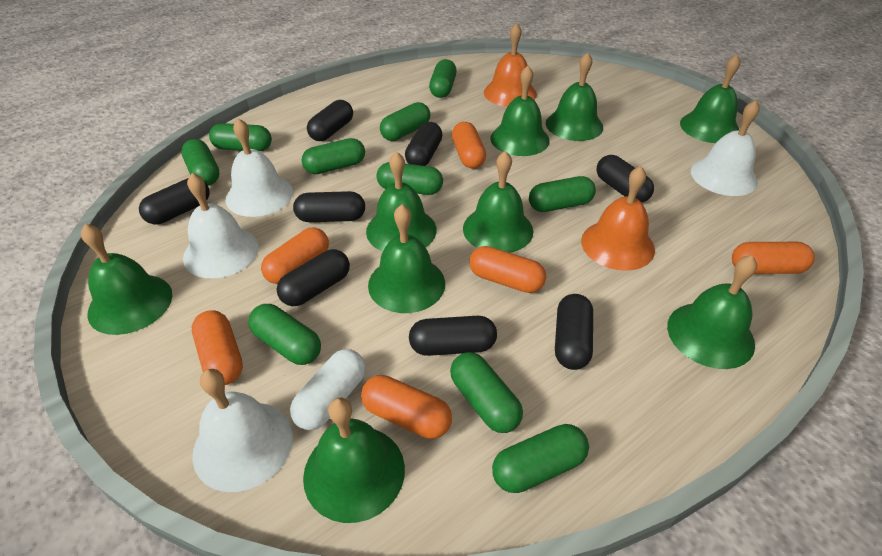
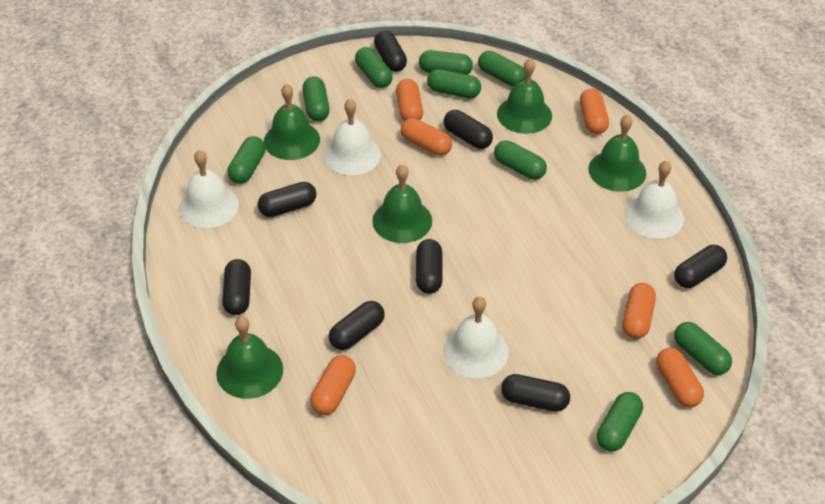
green bell: 9 -> 5
green capsule: 10 -> 9
orange bell: 2 -> 0
white capsule: 1 -> 0

